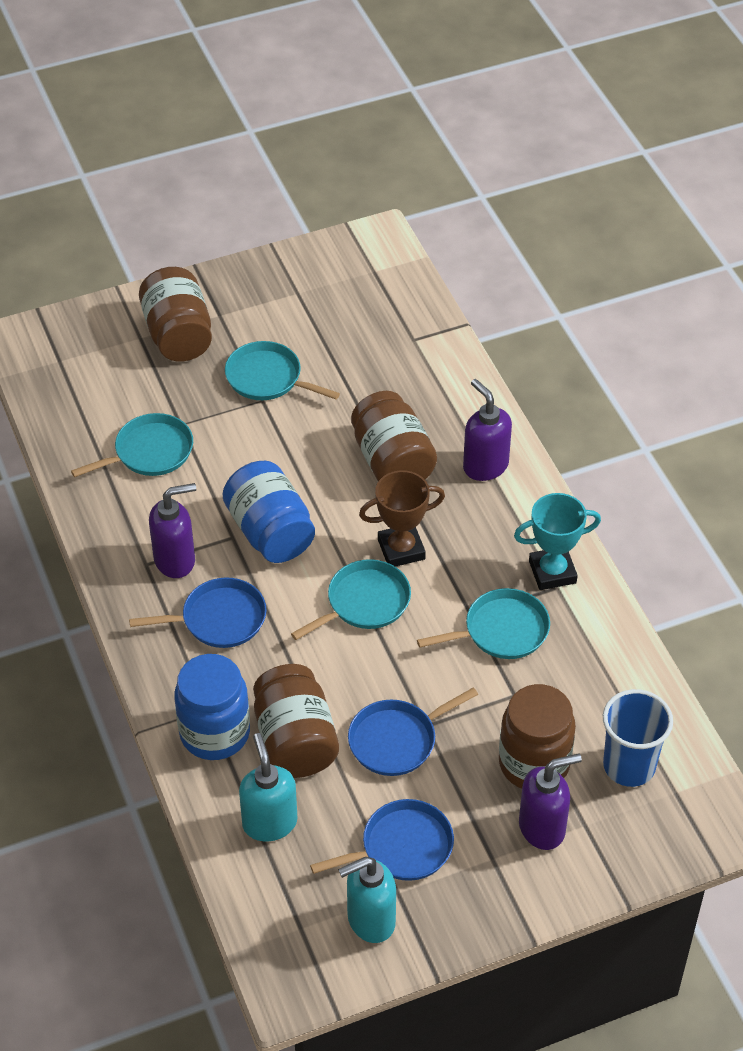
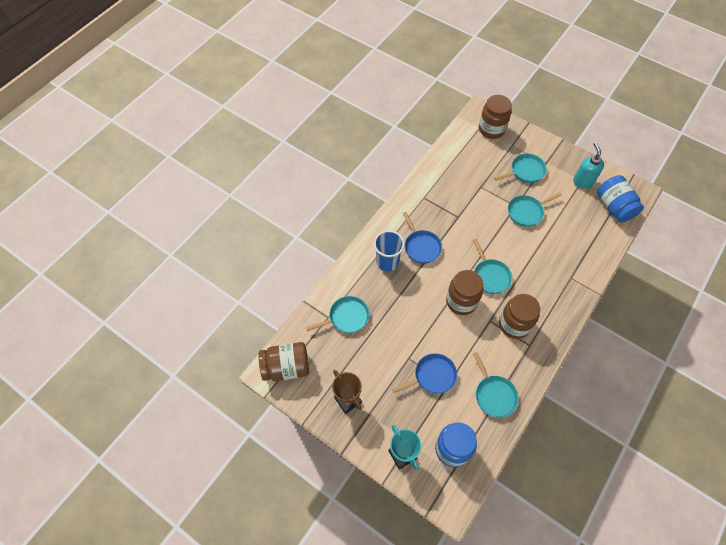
blue pan: 3 -> 2
purple soap dispenser: 3 -> 0
turquoise pan: 4 -> 5
turquoise soap dispenser: 2 -> 1

